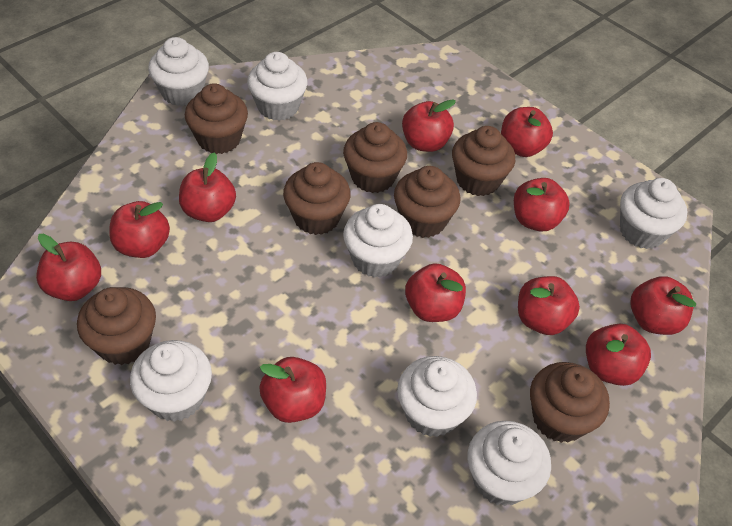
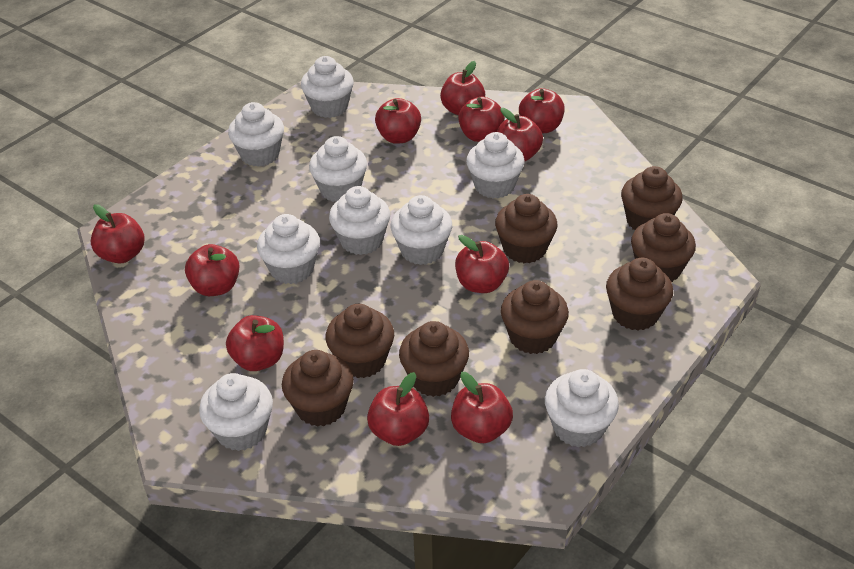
brown cupcake: 7 -> 8
white cupcake: 7 -> 9

